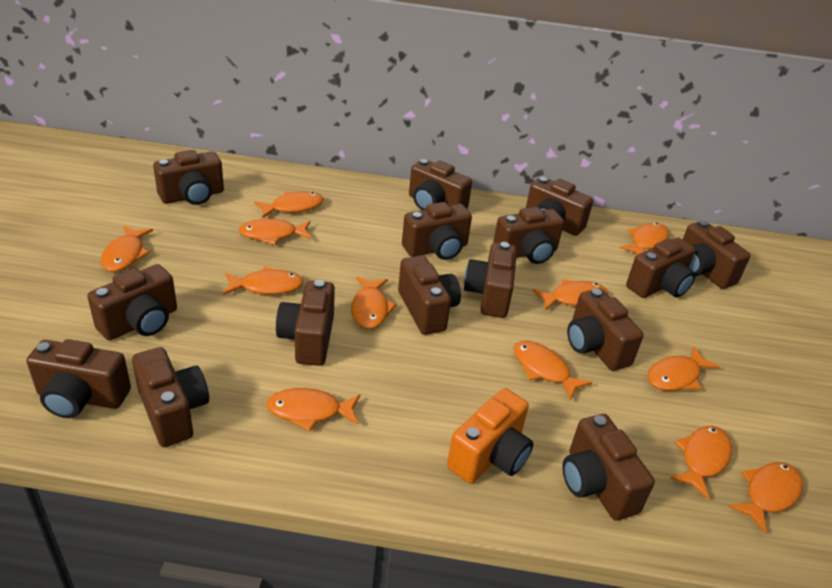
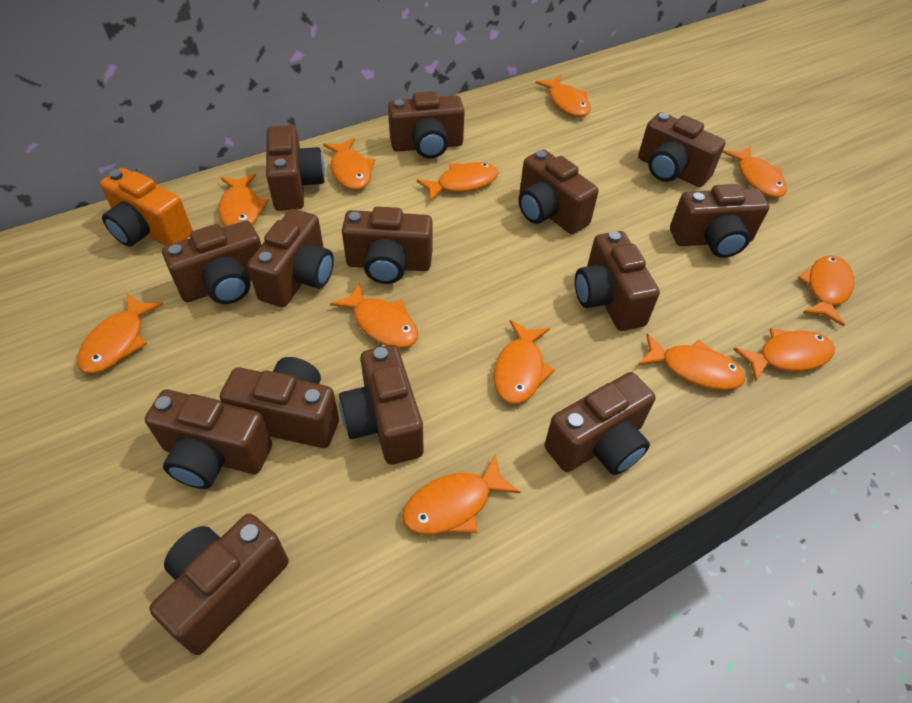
brown camera: 15 -> 14

